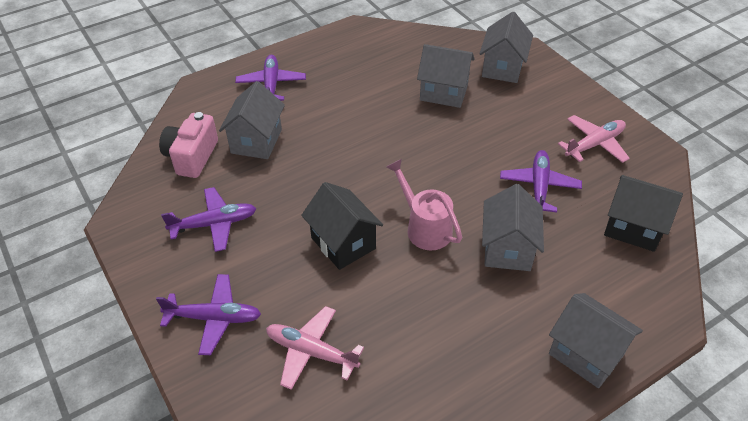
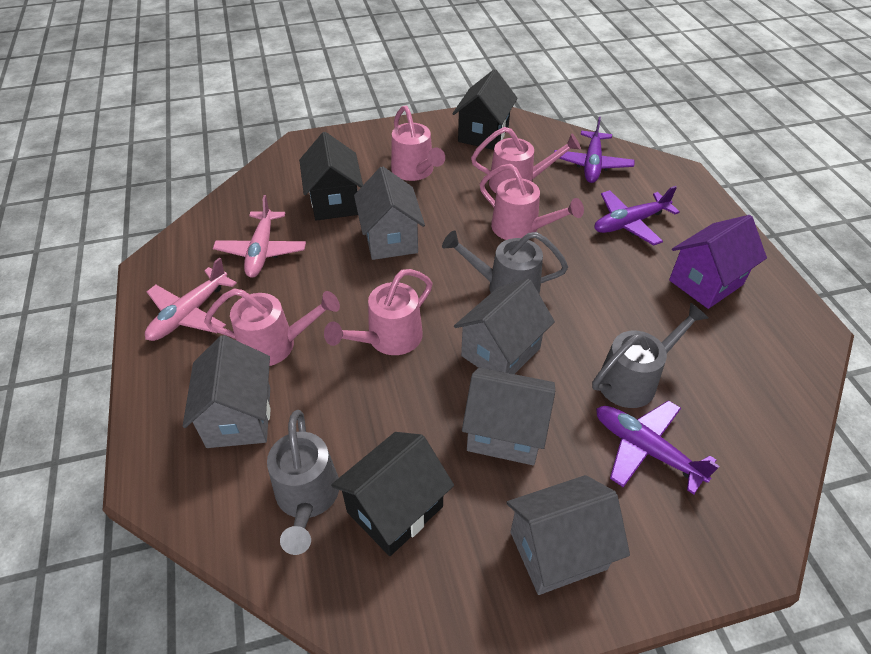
black house: 2 -> 3
grey watering can: 0 -> 3
pink camera: 1 -> 0
pink watering can: 1 -> 5
purple house: 0 -> 1
purple plane: 4 -> 3

